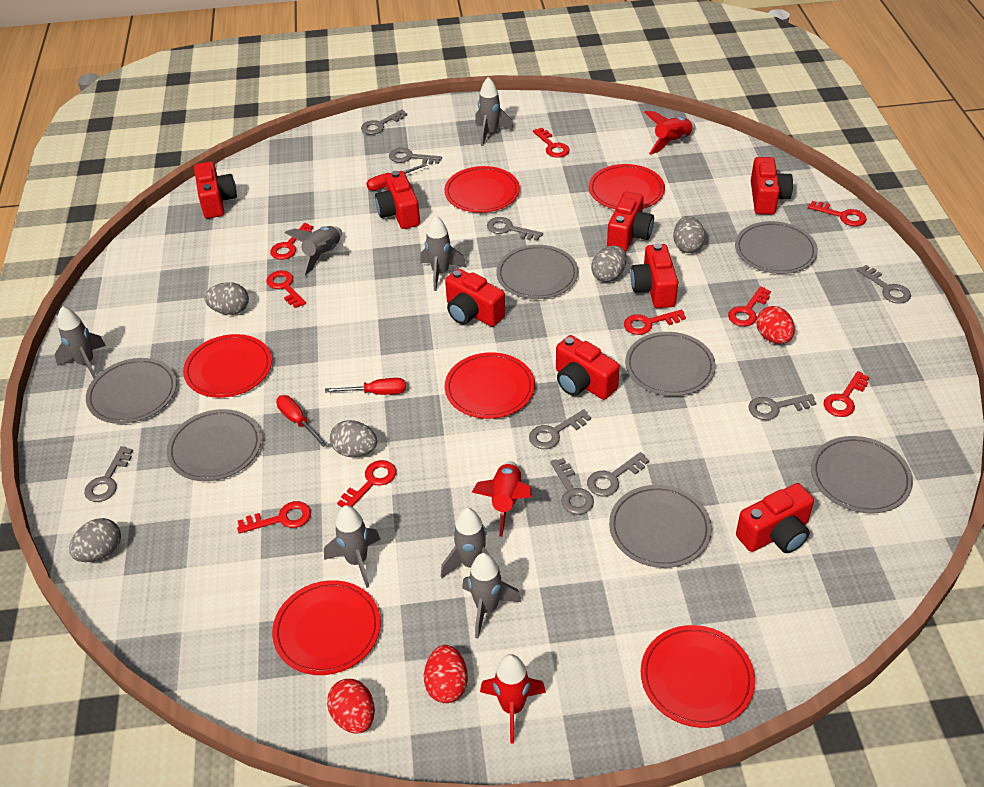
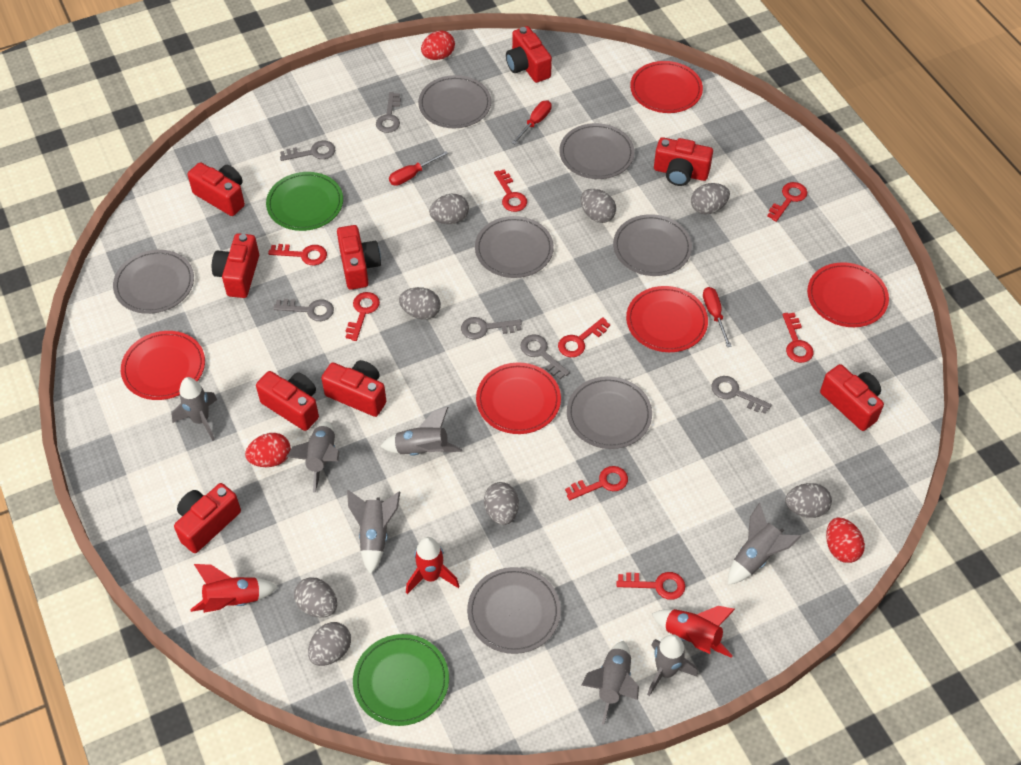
green plate: 0 -> 2
grey egg: 5 -> 8
grey key: 9 -> 6
red camera: 8 -> 9
red key: 9 -> 8
red plate: 6 -> 5

